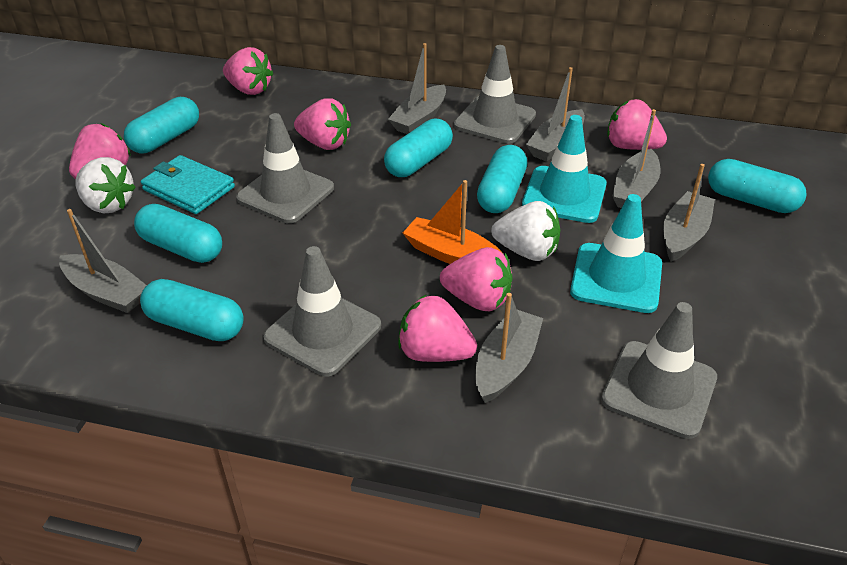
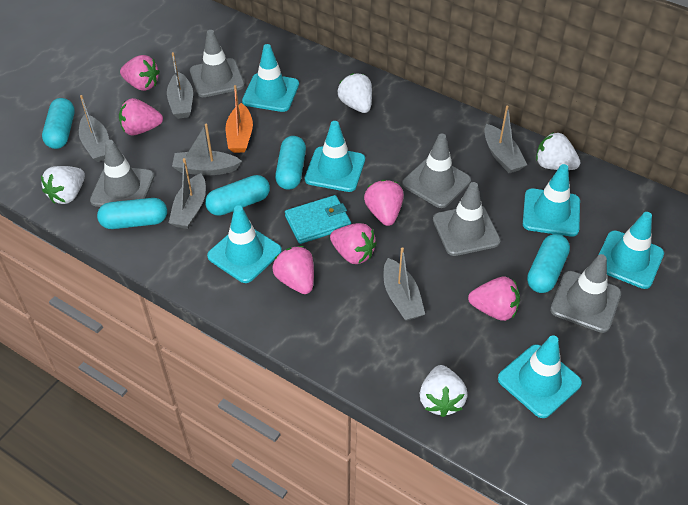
grey traffic cone: 4 -> 5
turquoise capsule: 6 -> 5
turquoise traffic cone: 2 -> 6
white strawberry: 2 -> 4

